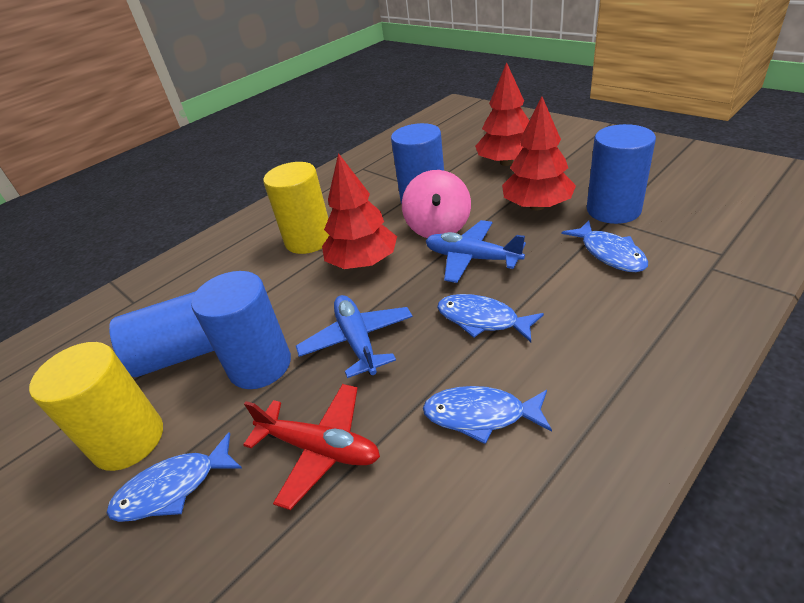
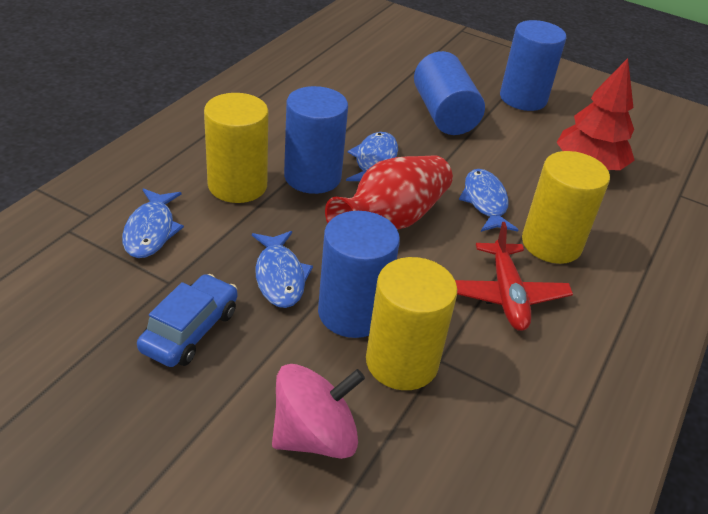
blue car: 0 -> 1
blue plane: 2 -> 0
red tree: 3 -> 1
red vase: 0 -> 1
yellow cylinder: 2 -> 3

